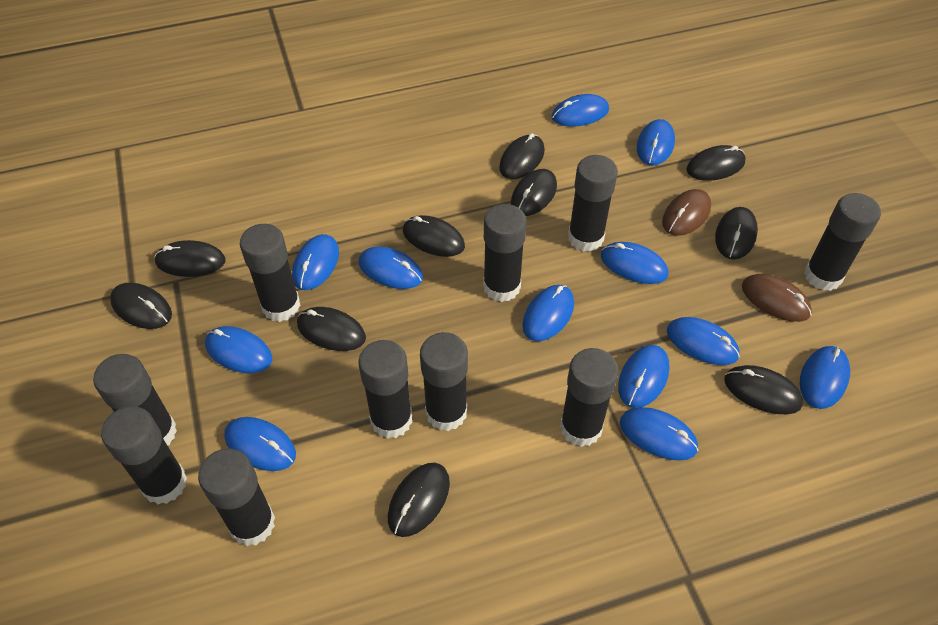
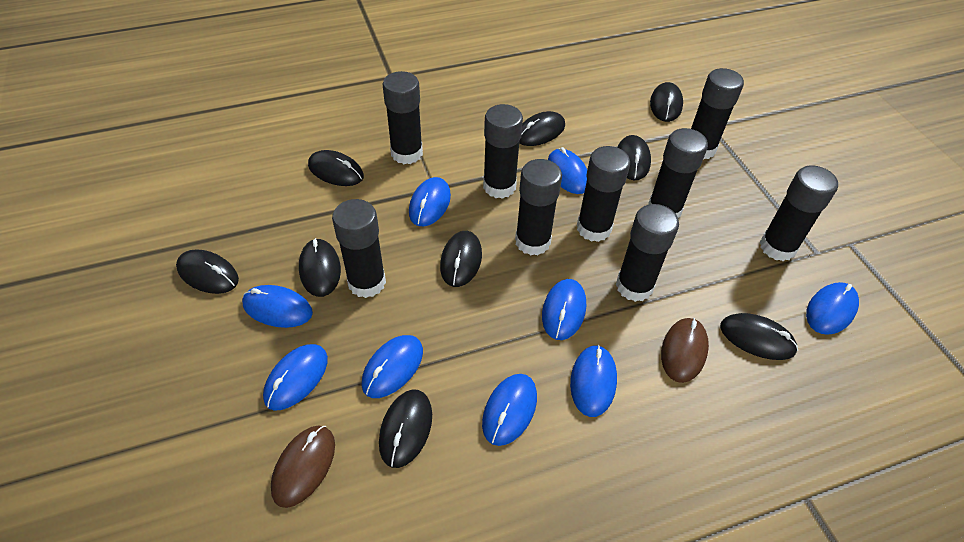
black glue stick: 10 -> 9
black mouse: 10 -> 9
blue mouse: 12 -> 9

